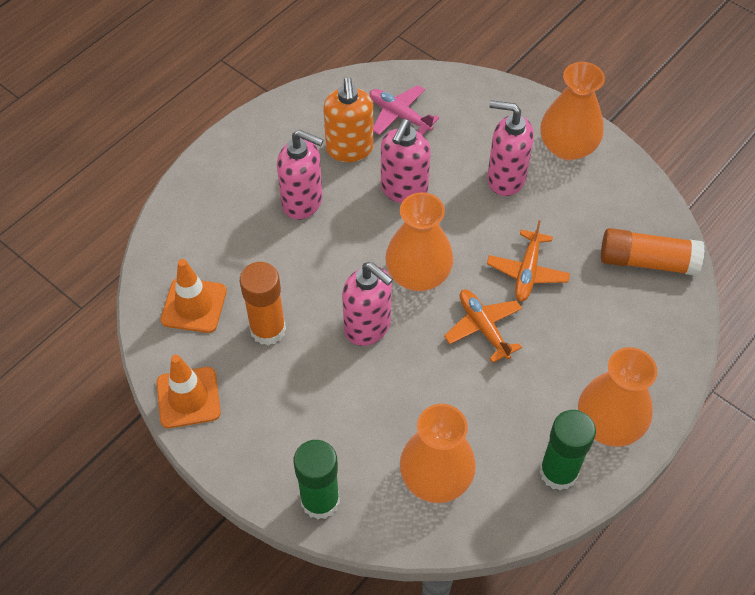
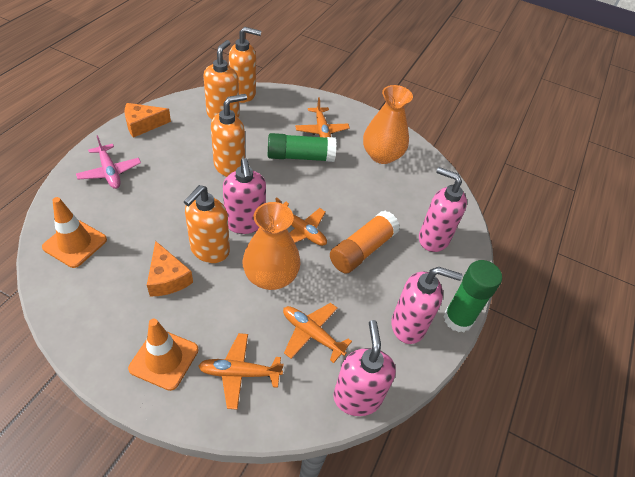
orange cheese: 0 -> 2
orange glue stick: 2 -> 1
orange plane: 2 -> 4
orange soap dispenser: 1 -> 4
orange vase: 4 -> 2

